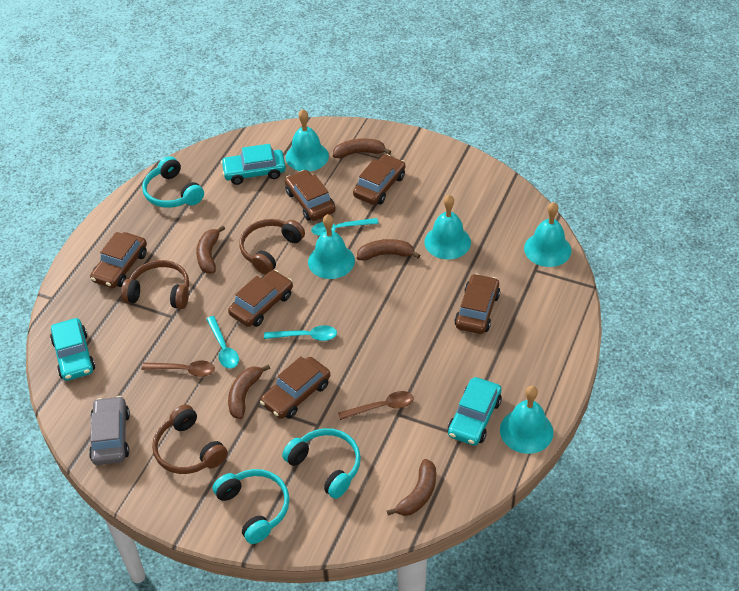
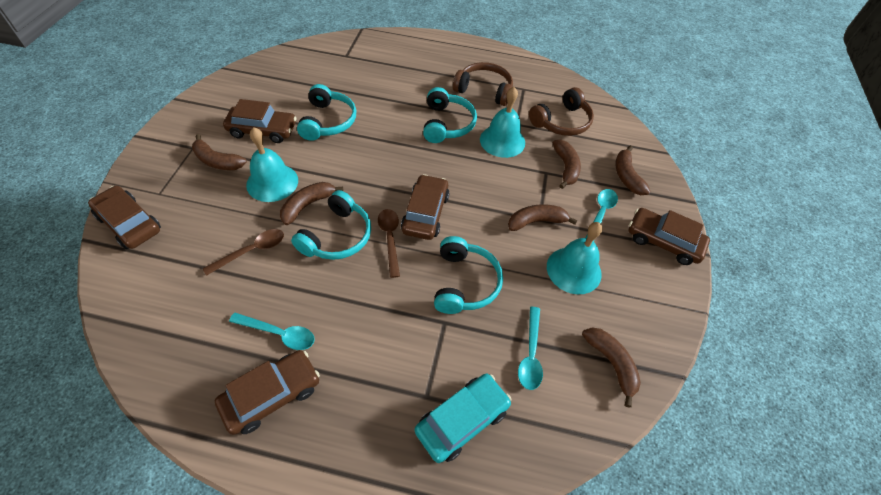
brown banana: 5 -> 6
brown car: 6 -> 5
brown headphones: 3 -> 2
grey car: 1 -> 0
turquoise bell: 5 -> 3
turquoise car: 3 -> 1
turquoise headphones: 3 -> 4

